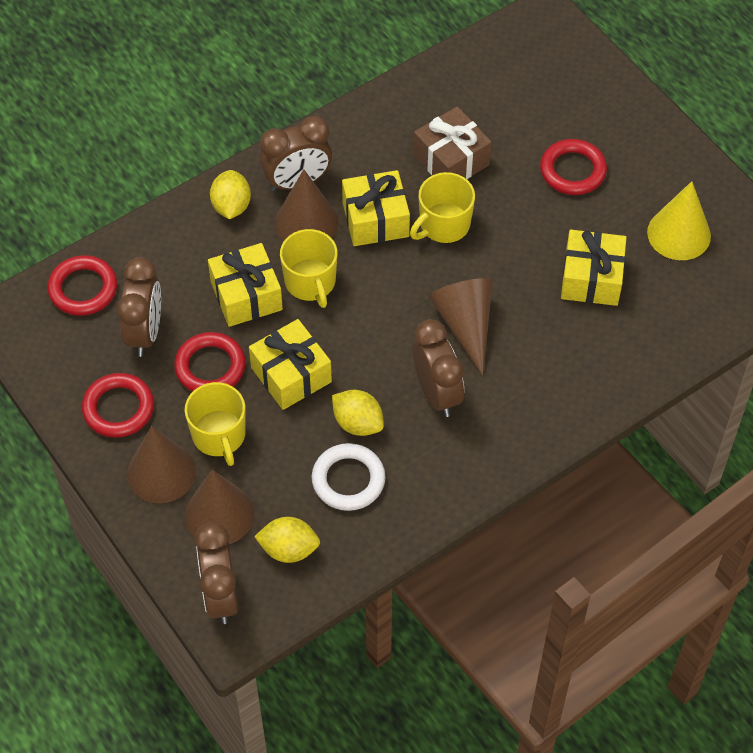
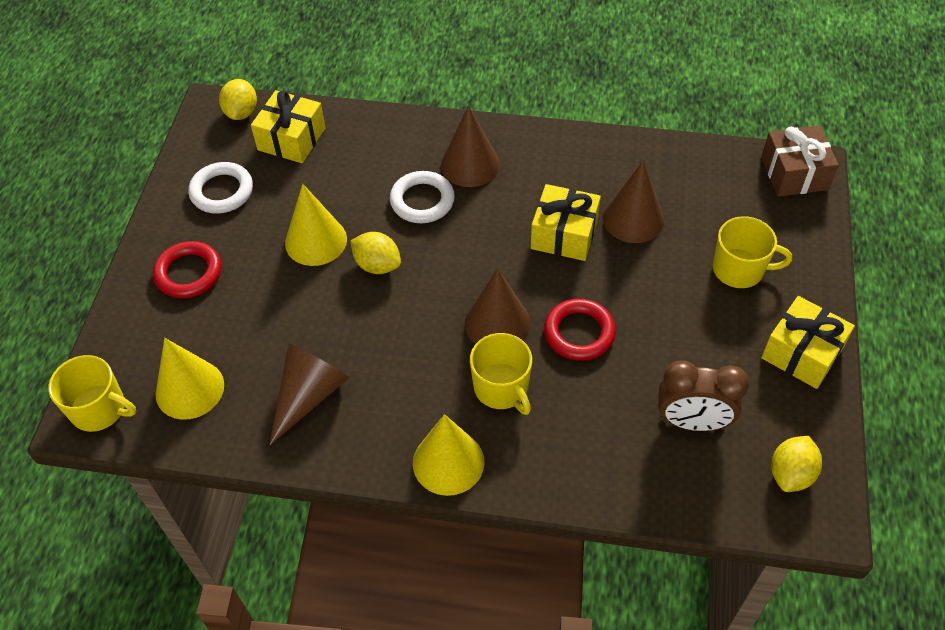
brown clock: 4 -> 1
red ring: 4 -> 2
white ring: 1 -> 2
yellow cone: 1 -> 3
yellow gift: 4 -> 3

